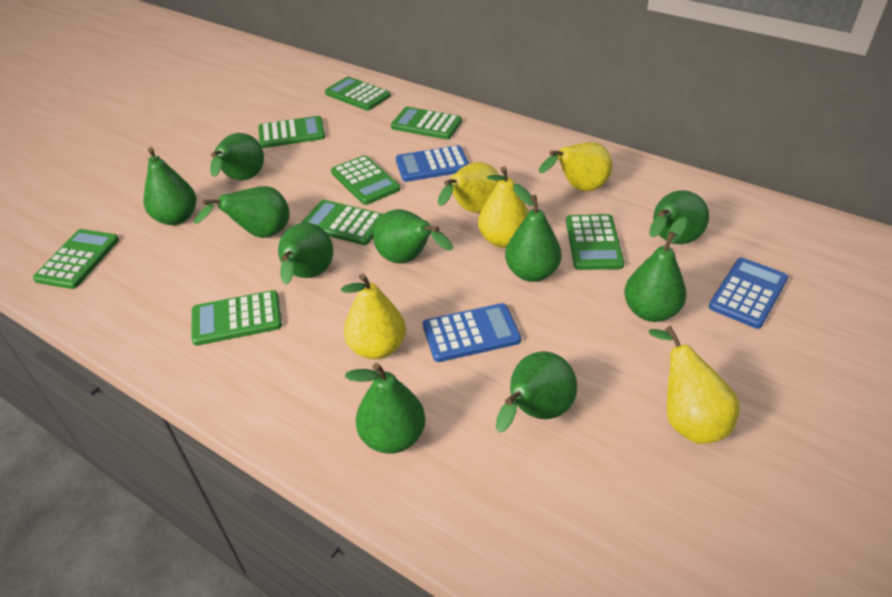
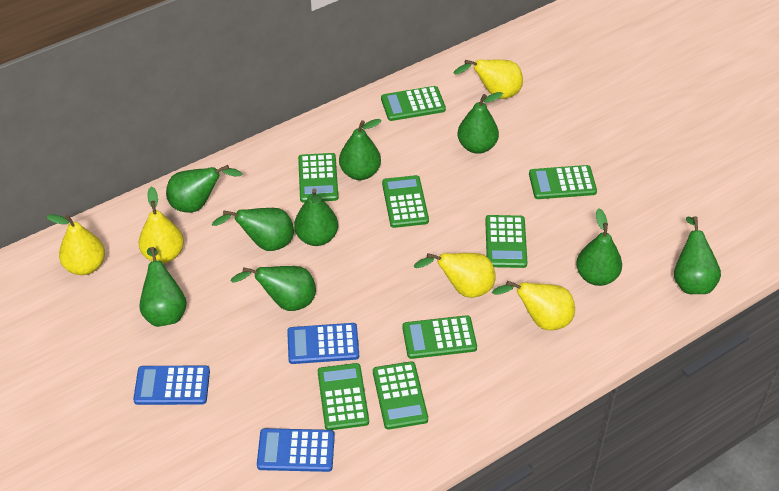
green pear: 10 -> 9

